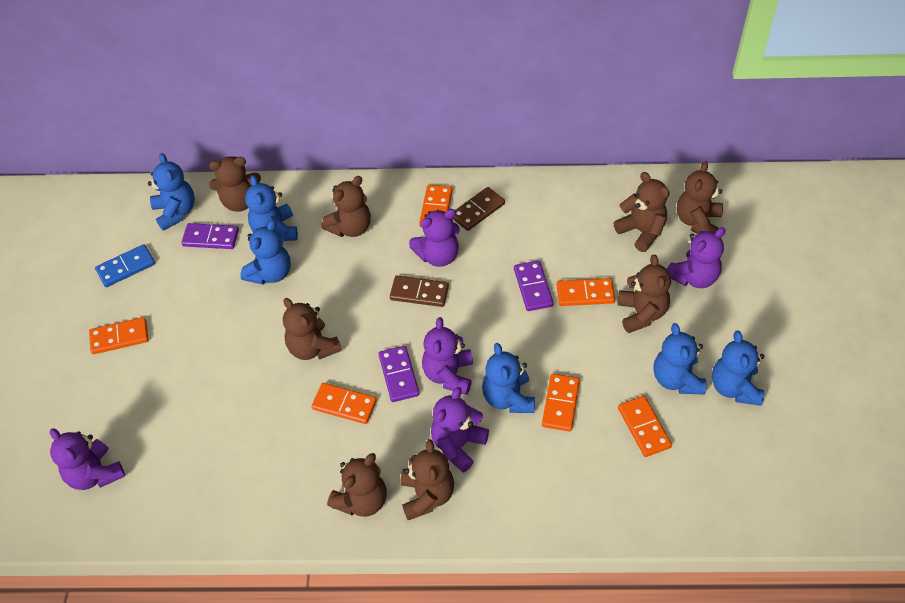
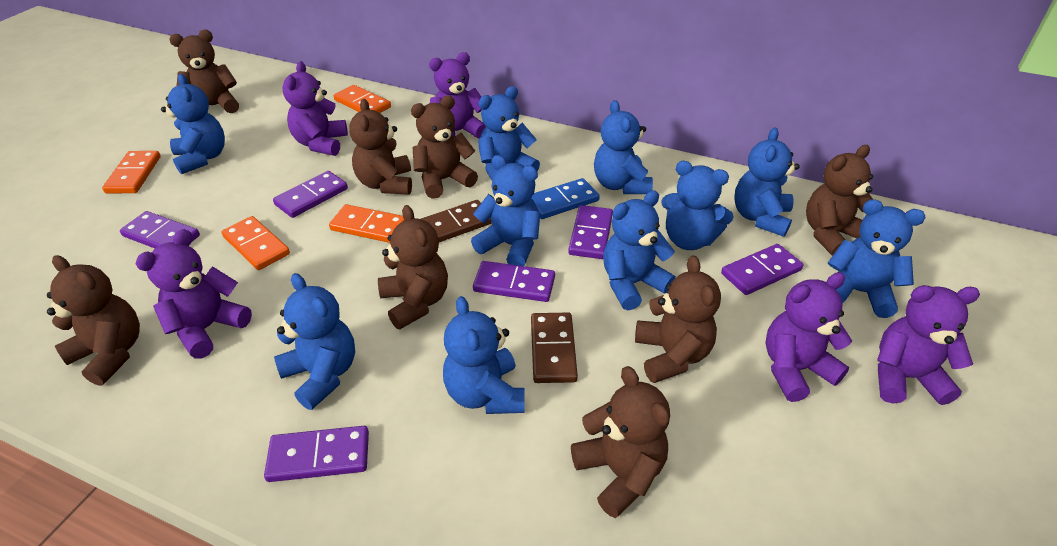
blue teddy bear: 6 -> 10
orange domino: 6 -> 4
purple domino: 3 -> 6

